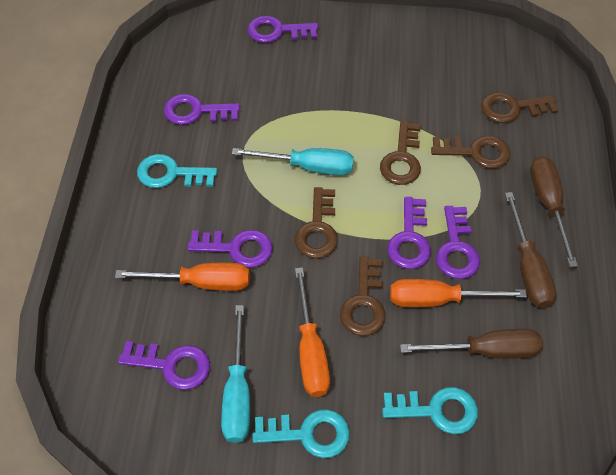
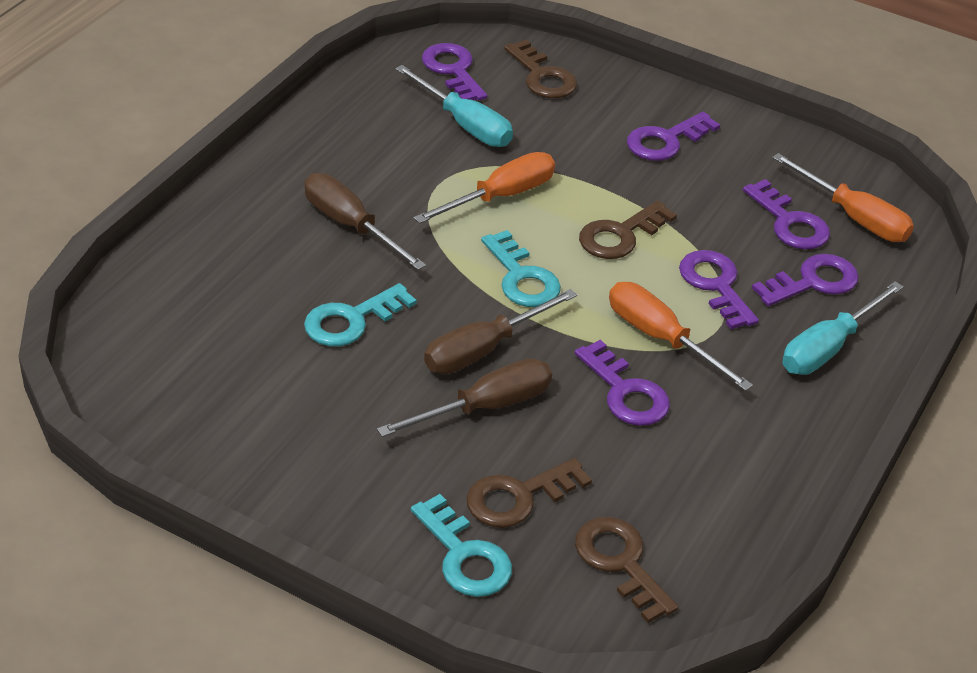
brown key: 5 -> 4

